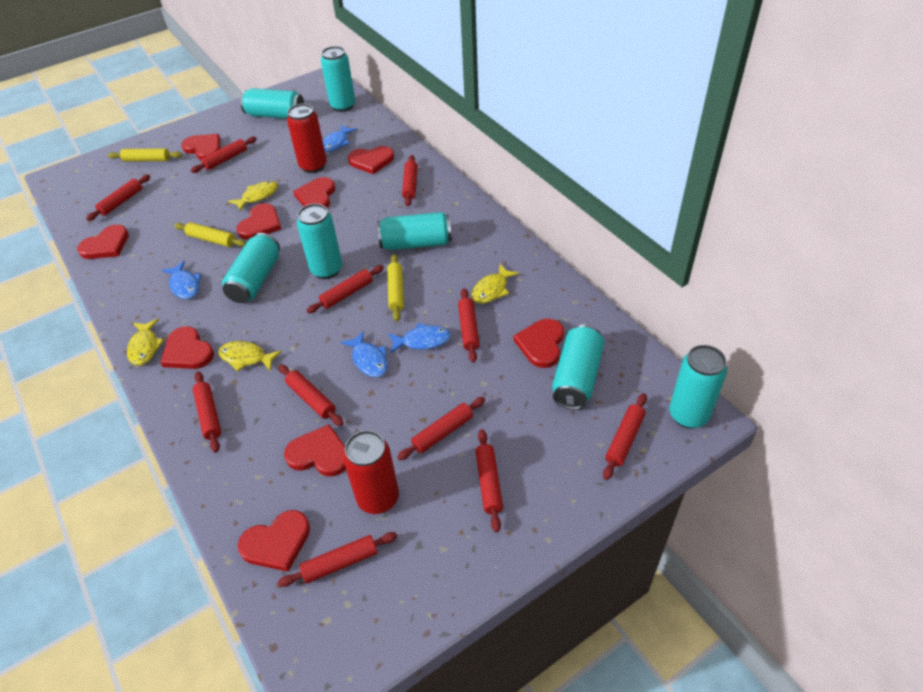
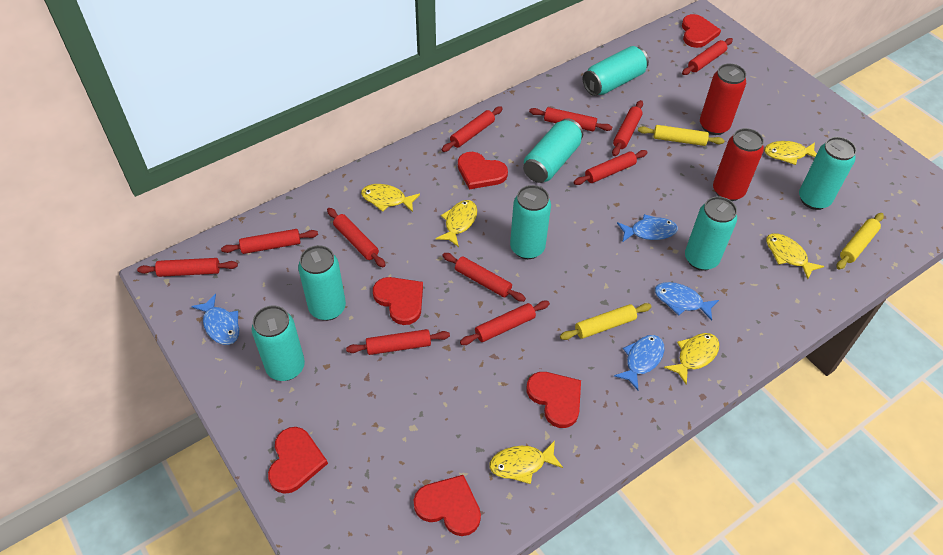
red heart: 9 -> 6
yellow fish: 4 -> 6

